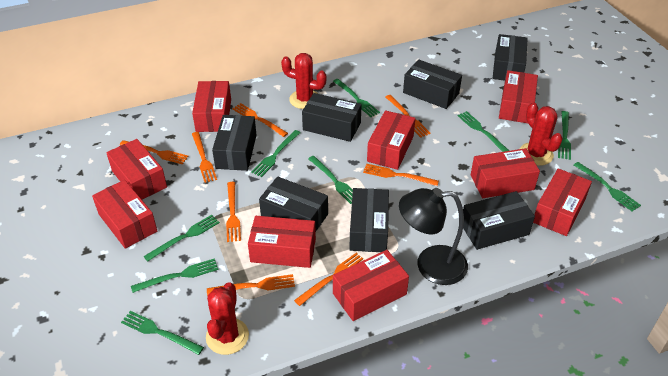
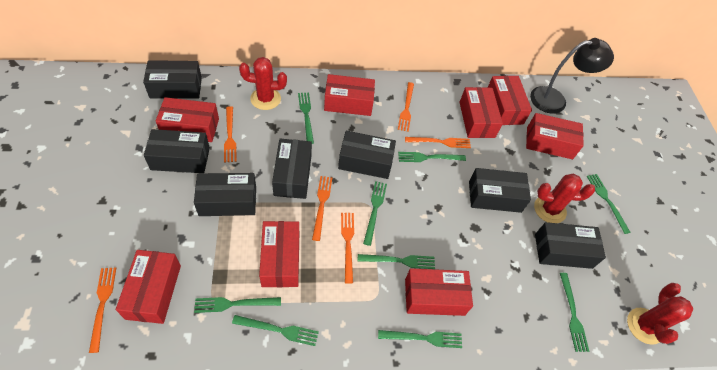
orange fork: 8 -> 6
red box: 9 -> 8

